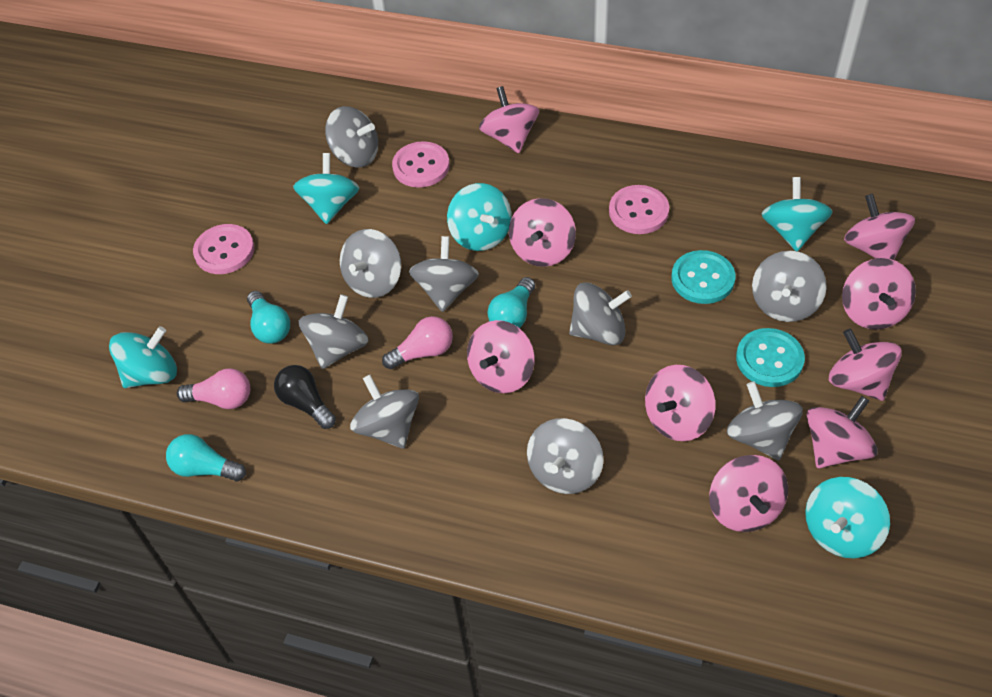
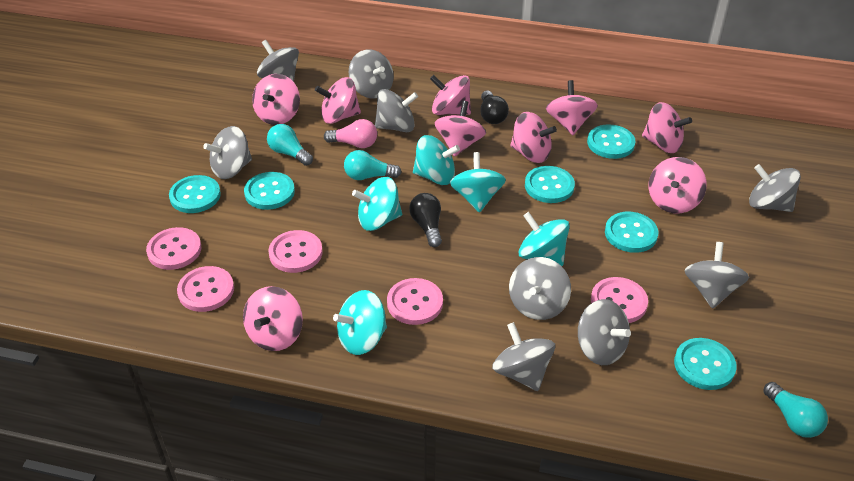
black light bulb: 1 -> 2
pink button: 3 -> 5
pink light bulb: 2 -> 1
turquoise button: 2 -> 6

